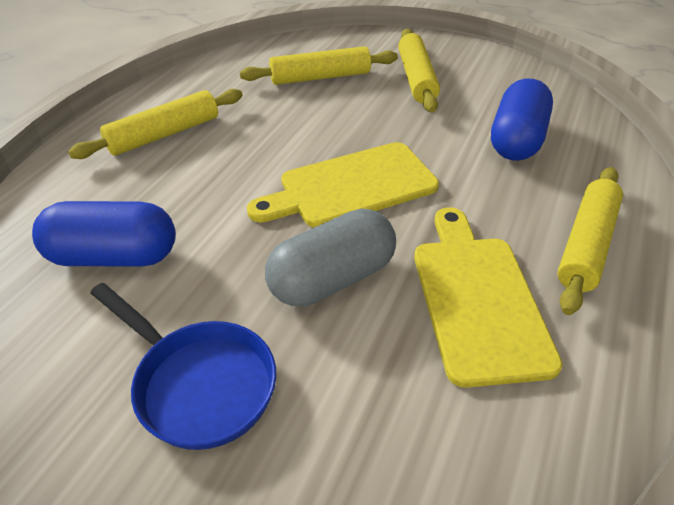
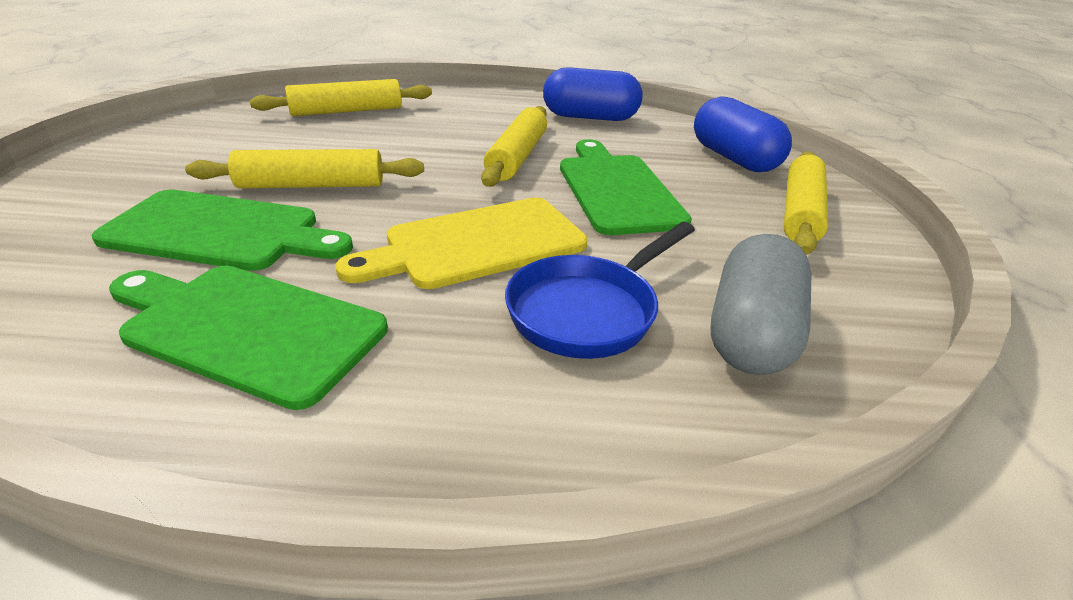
green cutting board: 0 -> 3
yellow cutting board: 2 -> 1

